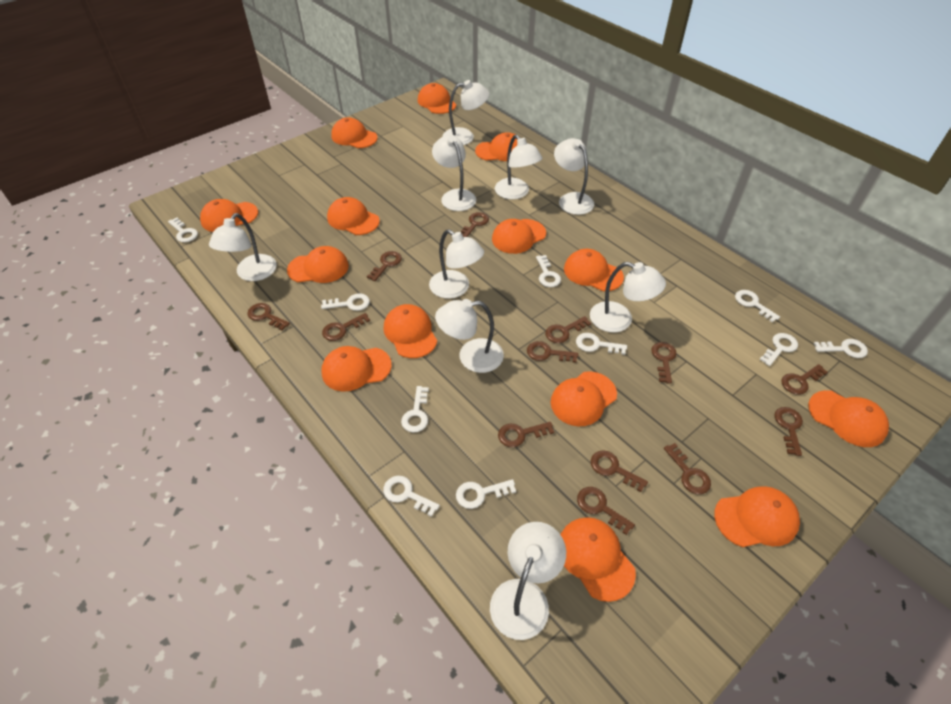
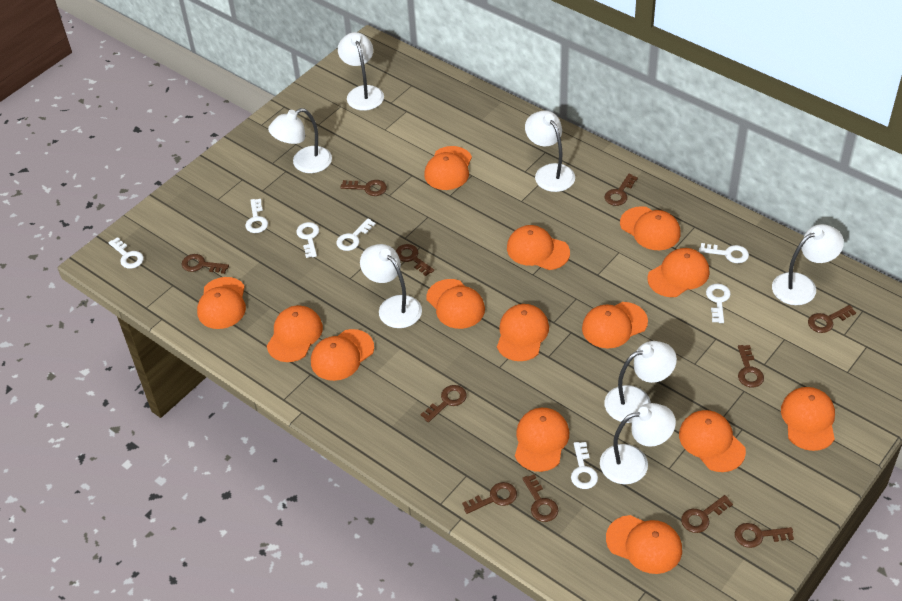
brown key: 13 -> 11
white key: 10 -> 7
white lamp: 9 -> 7

